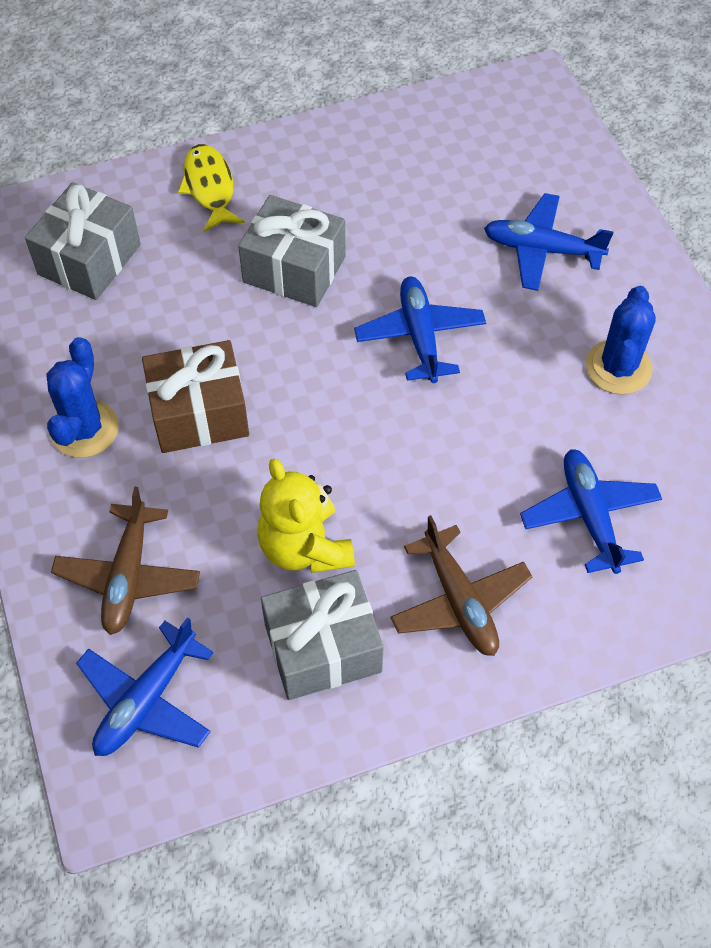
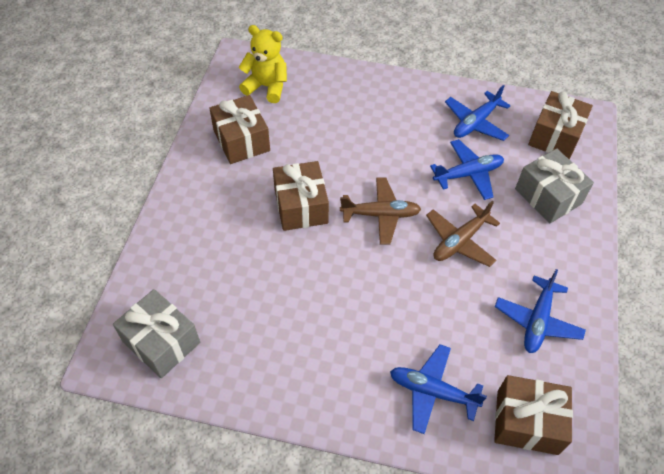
blue cactus: 2 -> 0
brown gift: 1 -> 4
grey gift: 3 -> 2
yellow fish: 1 -> 0

